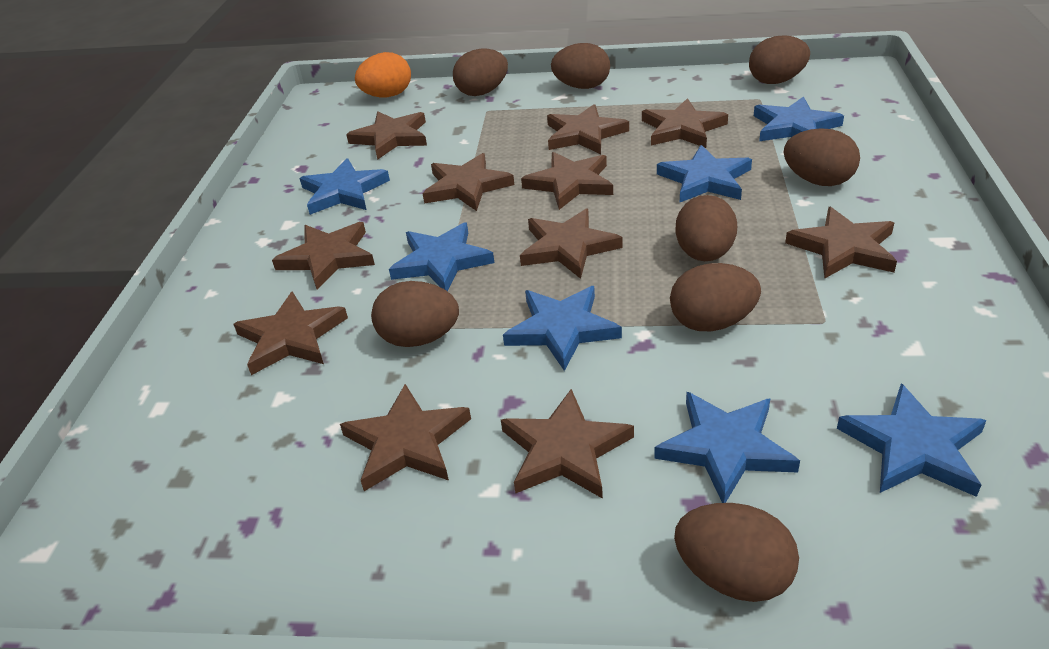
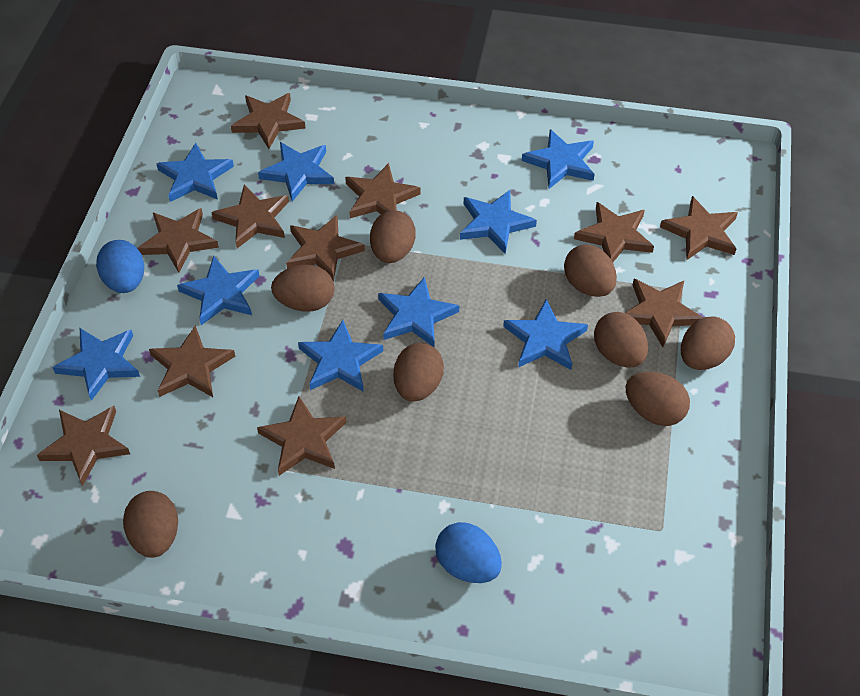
blue egg: 0 -> 2
blue star: 7 -> 9
orange egg: 1 -> 0

